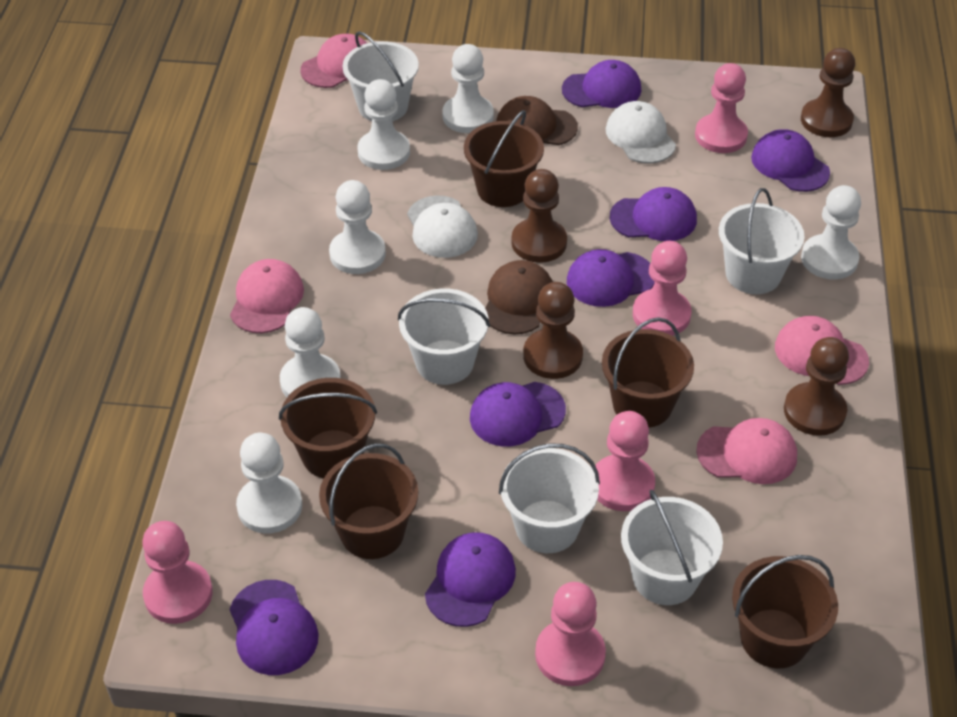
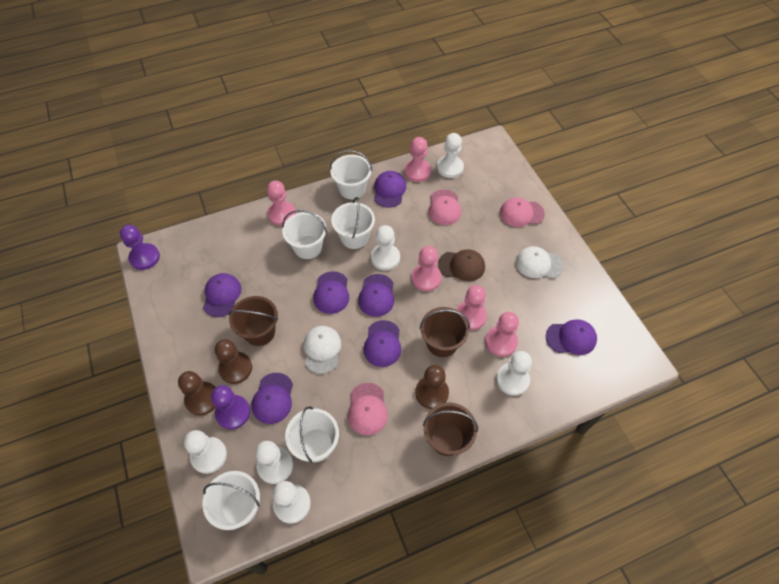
brown bucket: 5 -> 3
brown cap: 2 -> 1
brown pawn: 4 -> 3
pink cap: 4 -> 3
purple pawn: 0 -> 2

